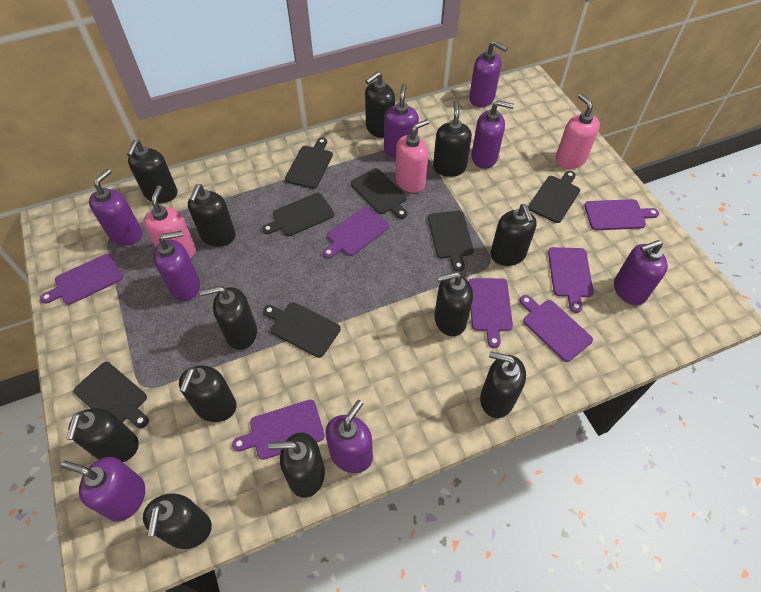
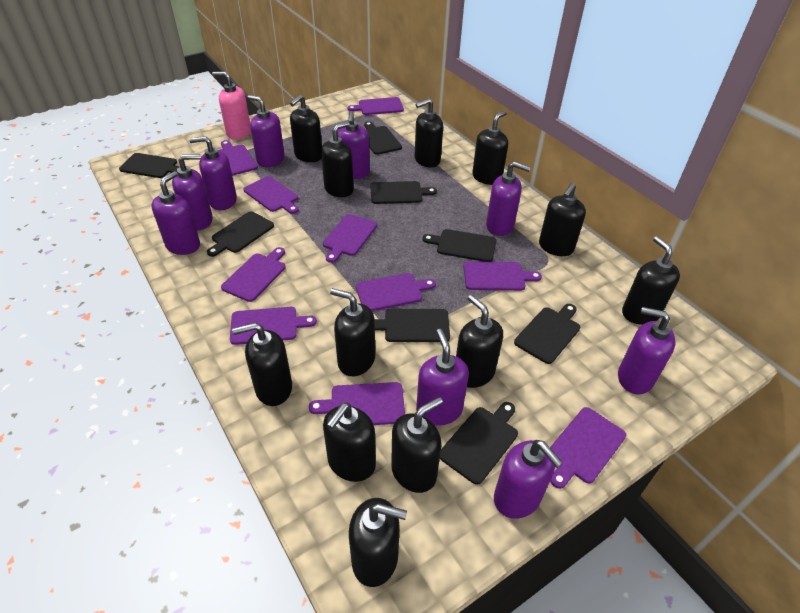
black cutting board: 7 -> 8
pink soap dispenser: 3 -> 1
purple cutting board: 7 -> 10
purple soap dispenser: 8 -> 9

